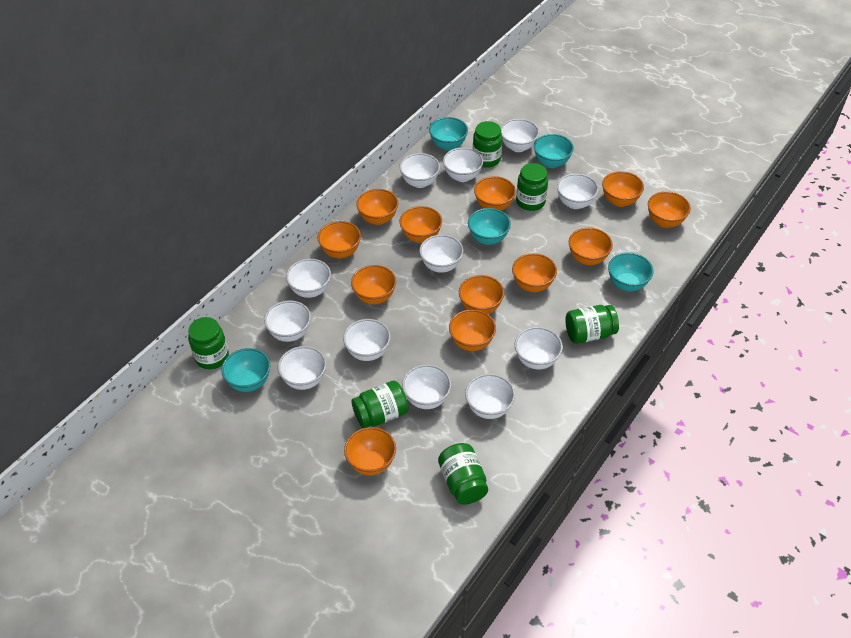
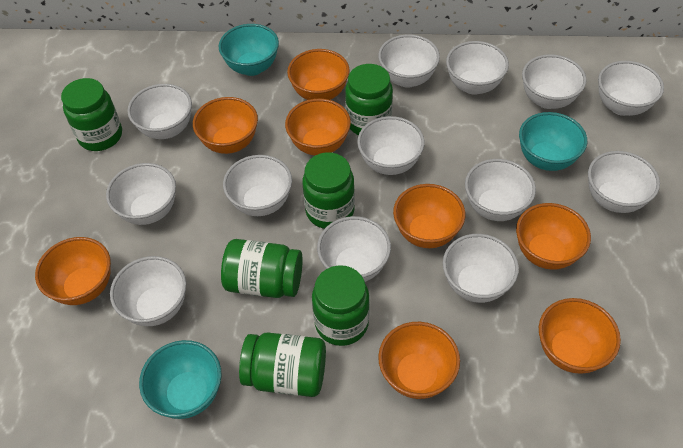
orange bowl: 12 -> 8
turquoise bowl: 5 -> 3
white bowl: 12 -> 13

